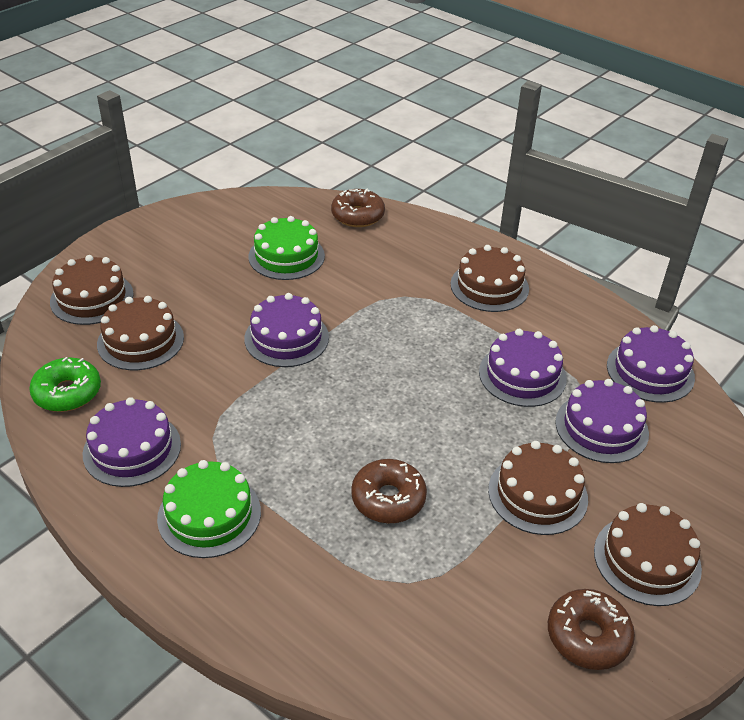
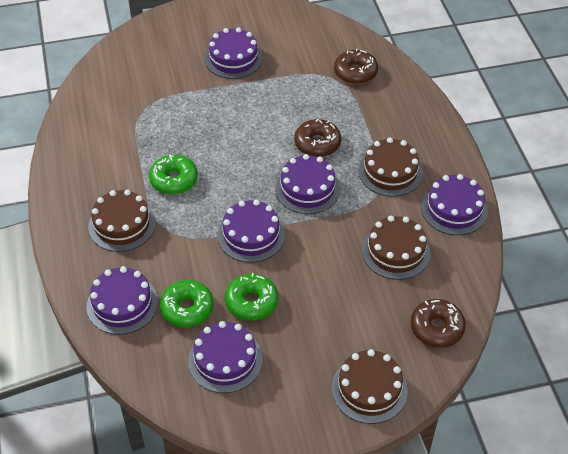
brown cake: 5 -> 4
green cake: 2 -> 0
green donut: 1 -> 3
purple cake: 5 -> 6

